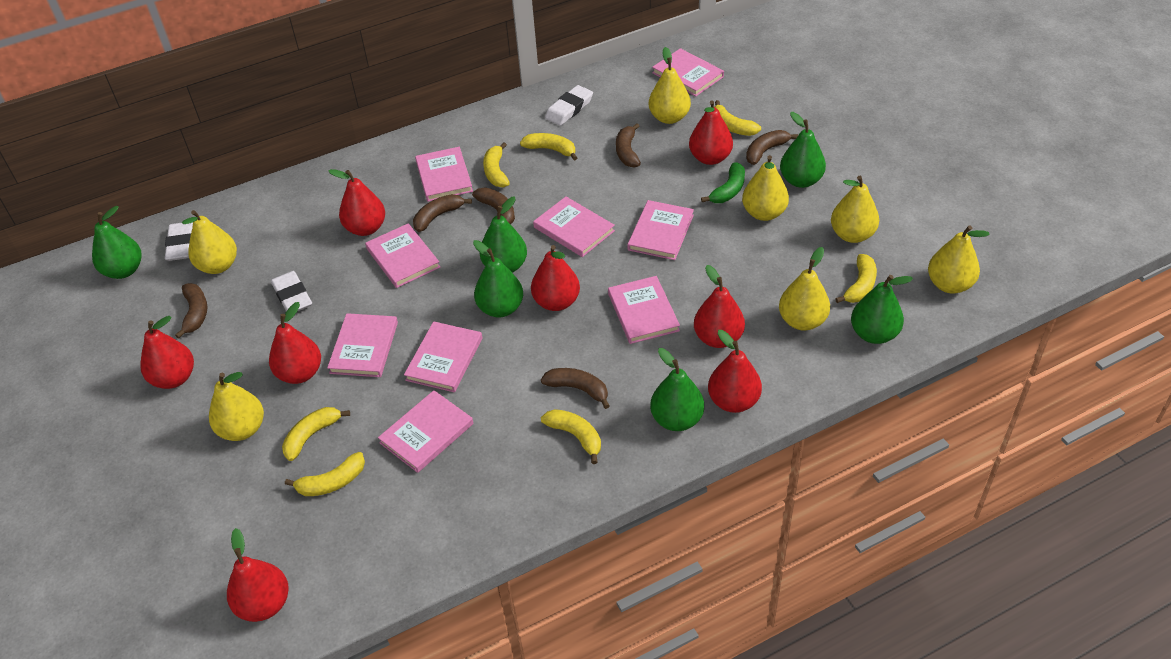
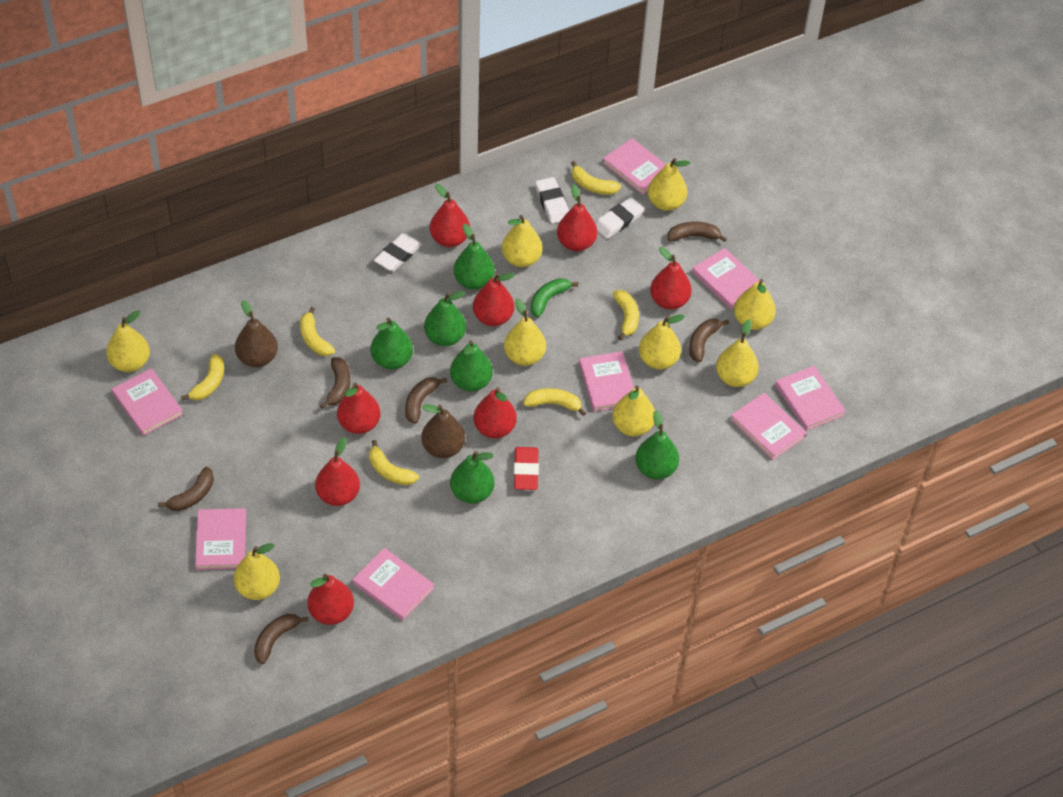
brown pear: 0 -> 2
pink book: 9 -> 8
red eraser: 0 -> 1
yellow banana: 7 -> 6
yellow pear: 7 -> 9

